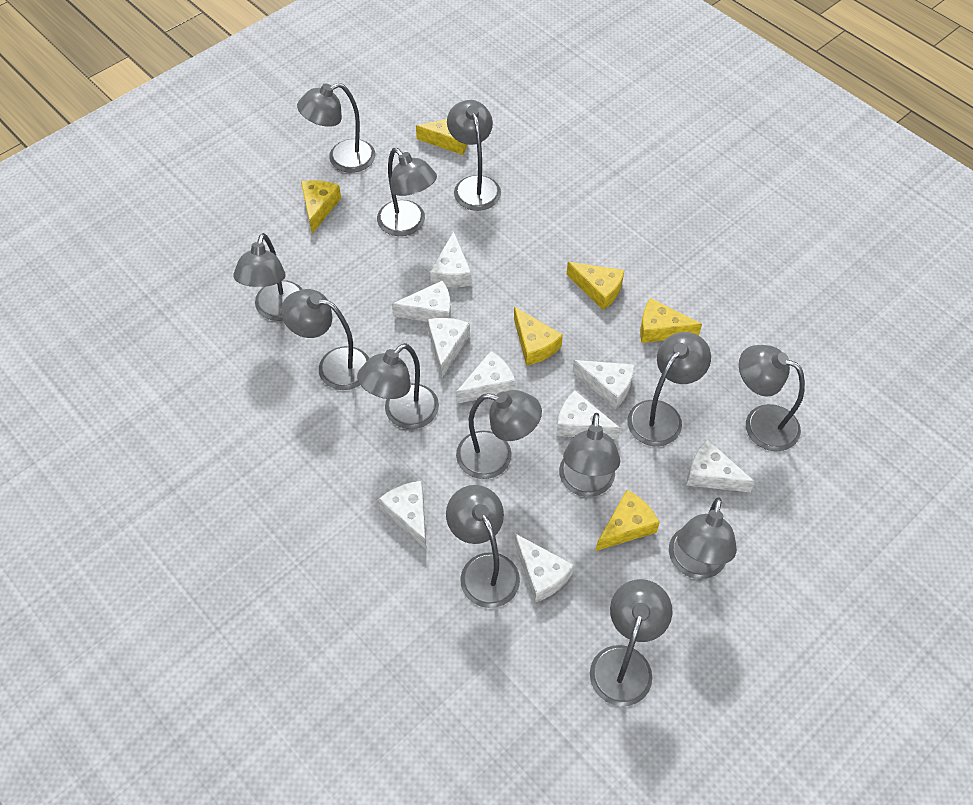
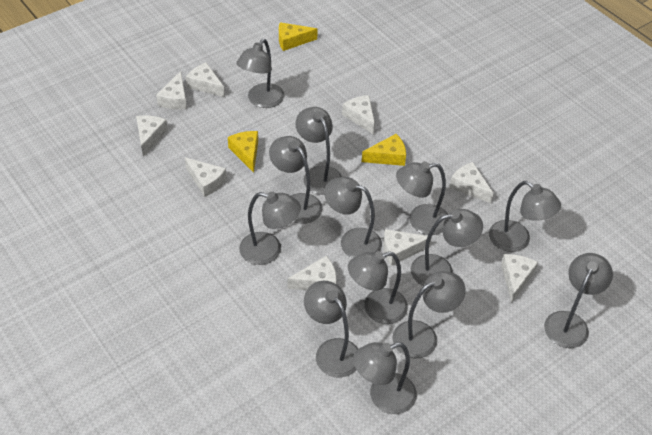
yellow cheese: 6 -> 3

